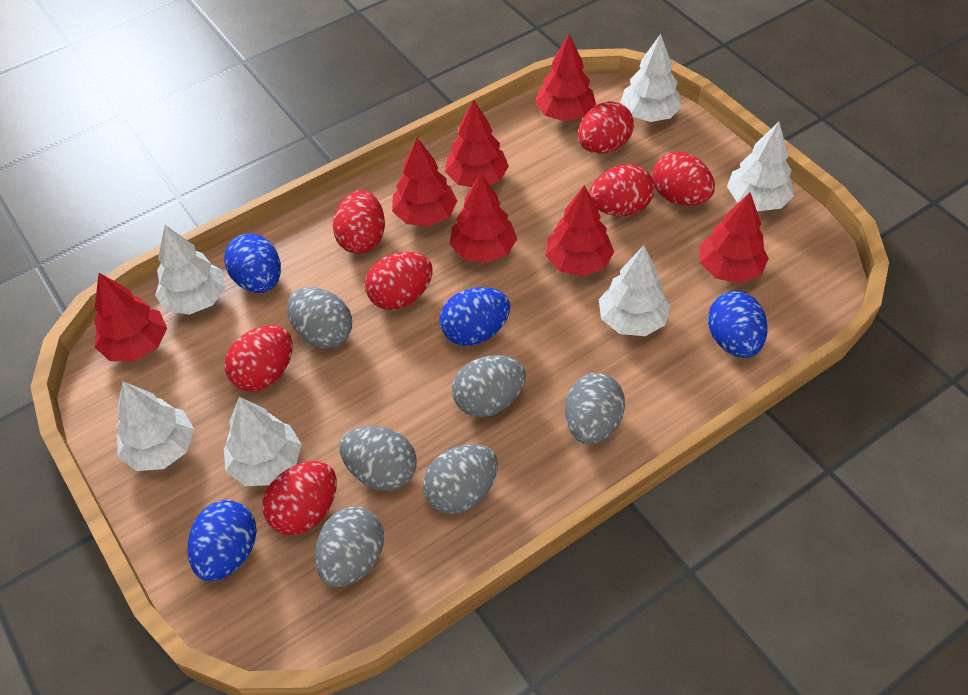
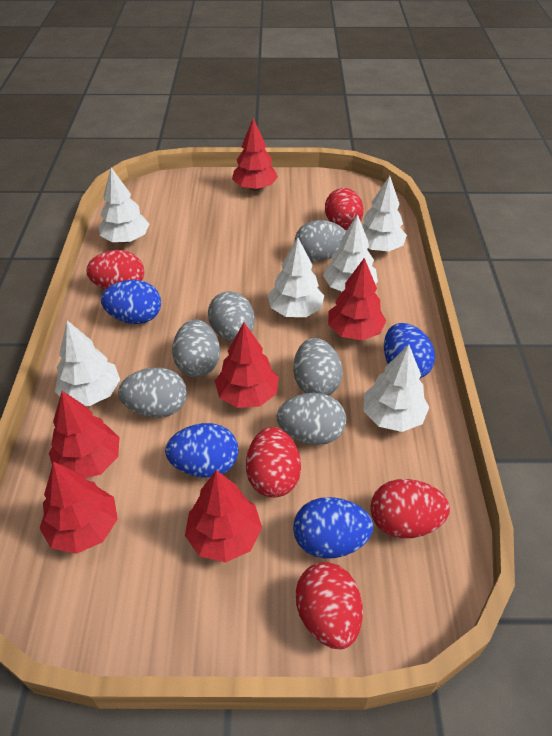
red egg: 7 -> 5
red tree: 7 -> 6

